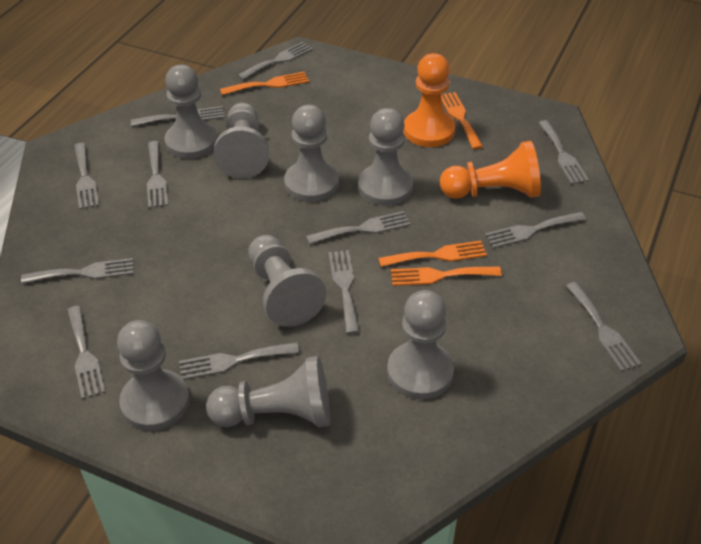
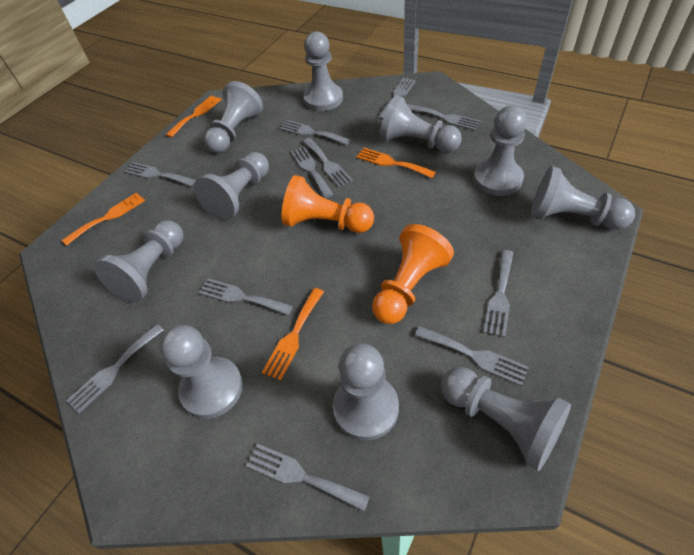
grey fork: 12 -> 11
grey pawn: 8 -> 10

